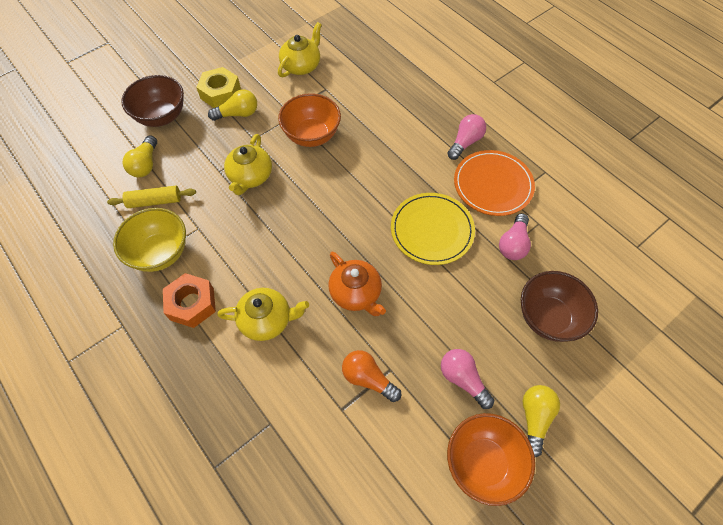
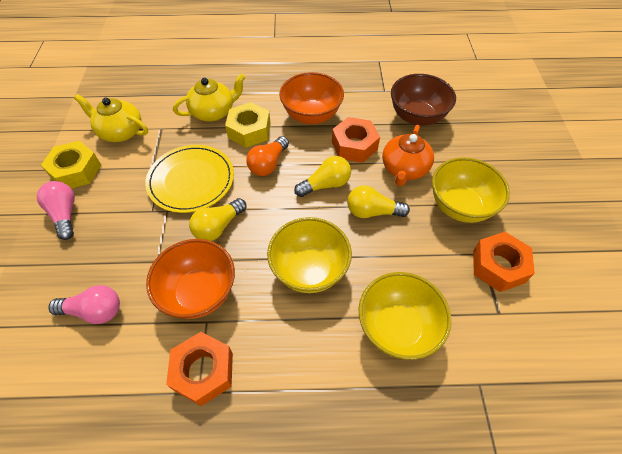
brown bowl: 2 -> 1
orange nut: 1 -> 3
orange plate: 1 -> 0
pink light bulb: 3 -> 2
yellow bowl: 1 -> 3
yellow nut: 1 -> 2
yellow rolling pin: 1 -> 0
yellow teapot: 3 -> 2

